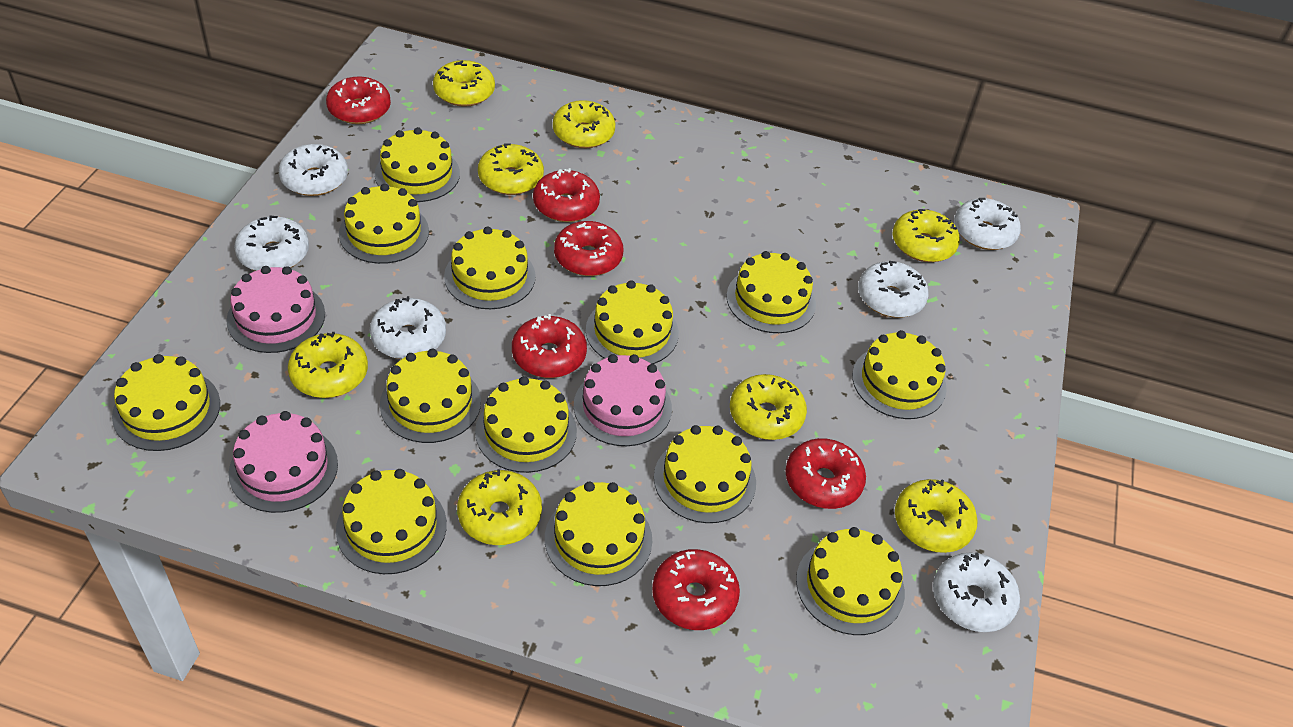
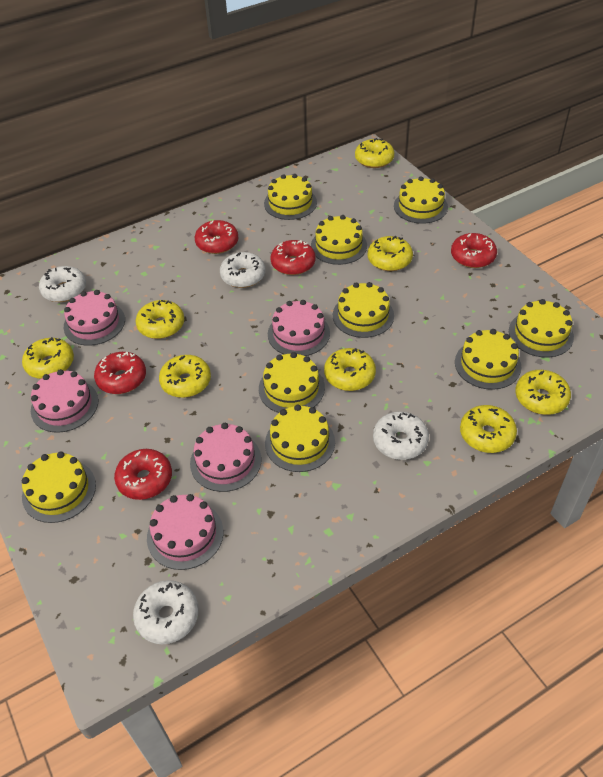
pink cake: 3 -> 5
red donut: 6 -> 5
white donut: 6 -> 4
yellow cake: 13 -> 9

